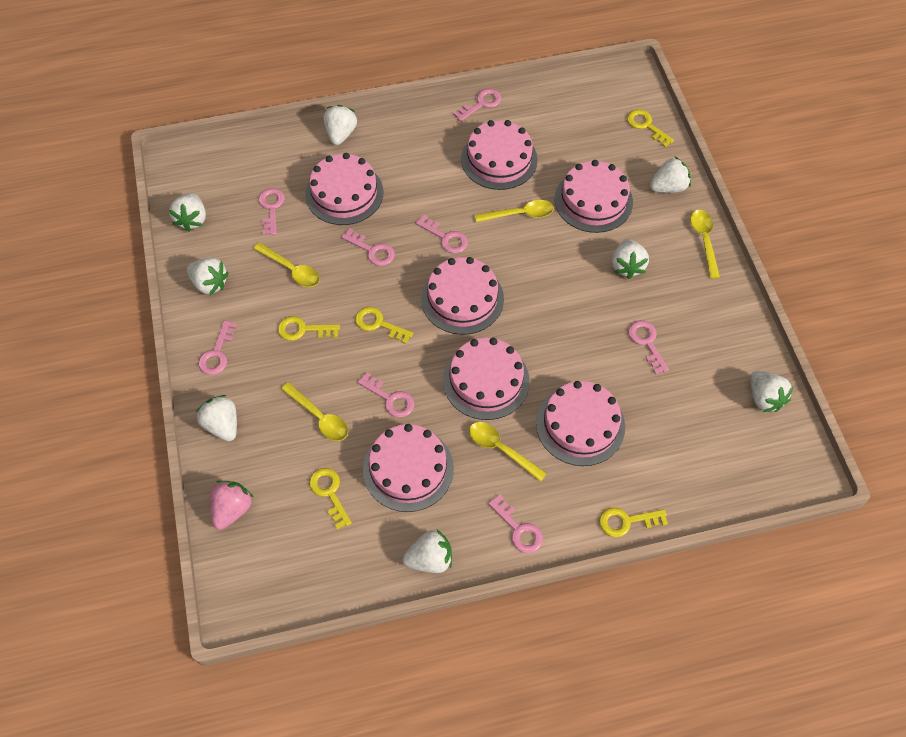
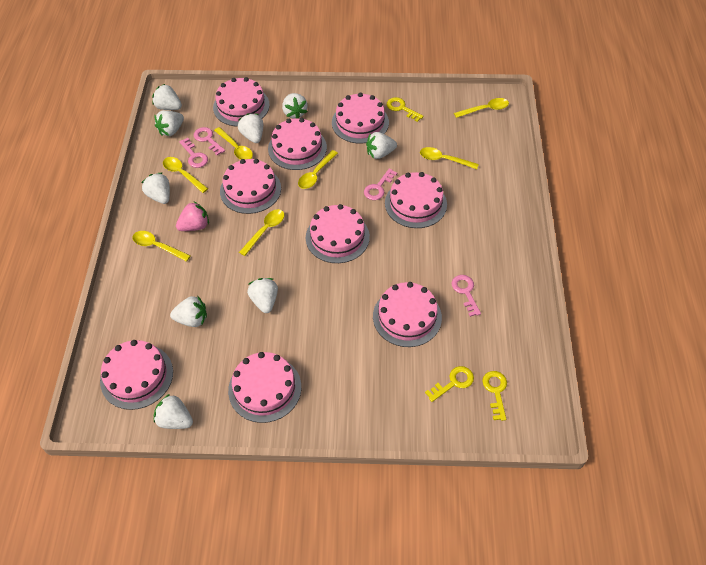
pink cake: 7 -> 9
pink key: 8 -> 4
white strawberry: 8 -> 9
yellow key: 5 -> 3
yellow spoon: 5 -> 7

